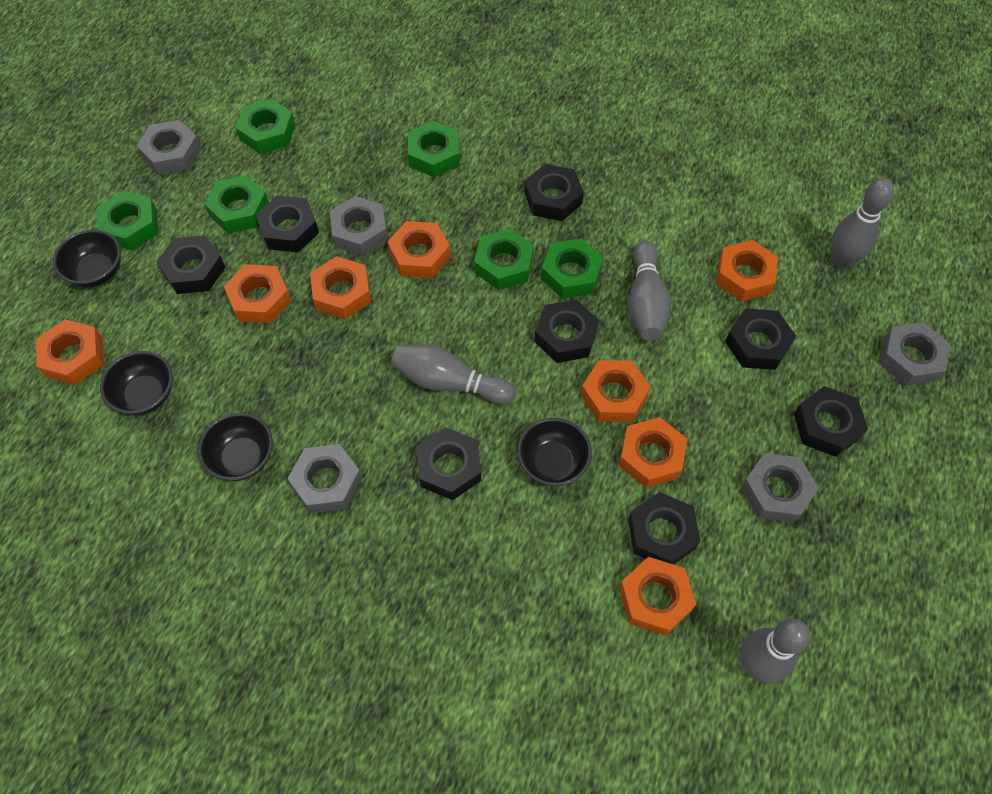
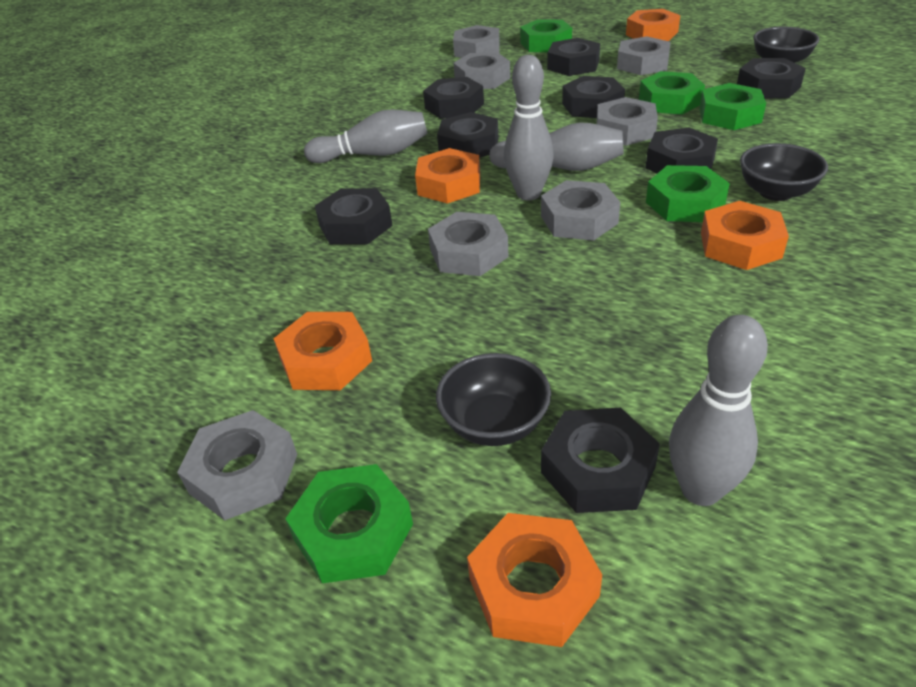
black bowl: 4 -> 3
green nut: 6 -> 5
grey nut: 5 -> 7
orange nut: 8 -> 5

